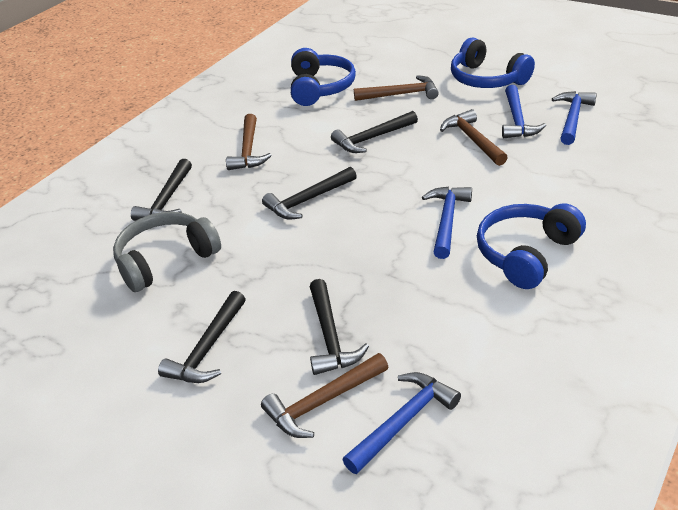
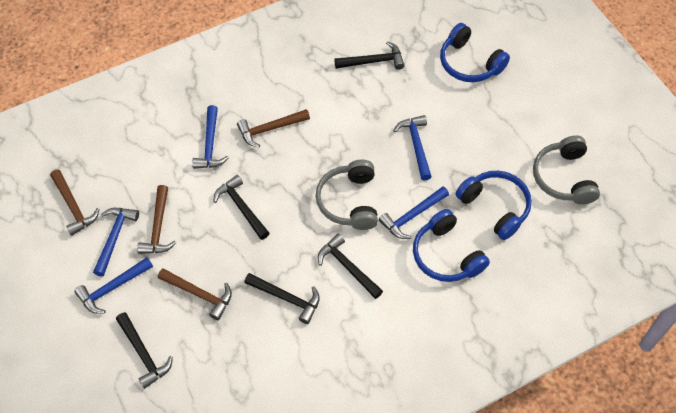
blue hammer: 4 -> 5
grey headphones: 1 -> 2

